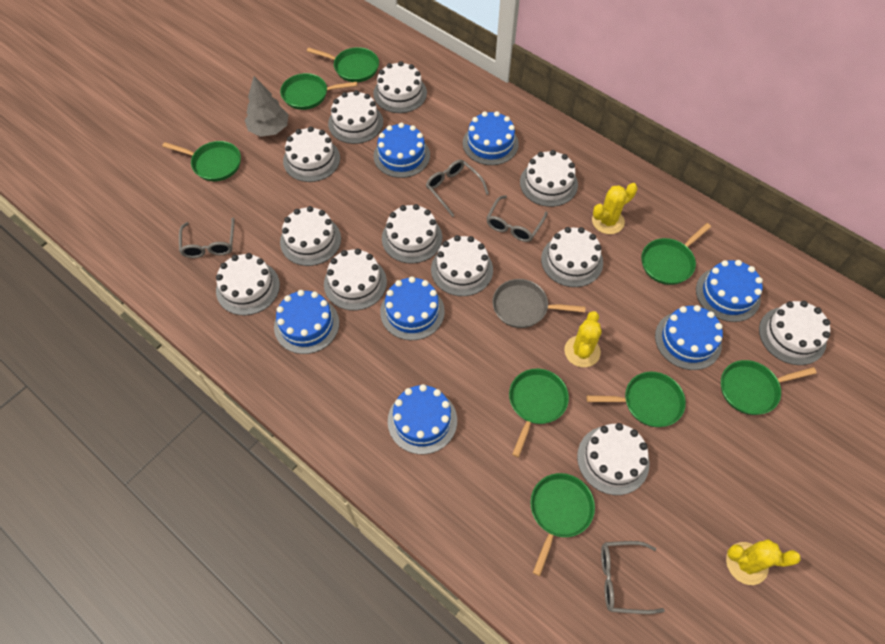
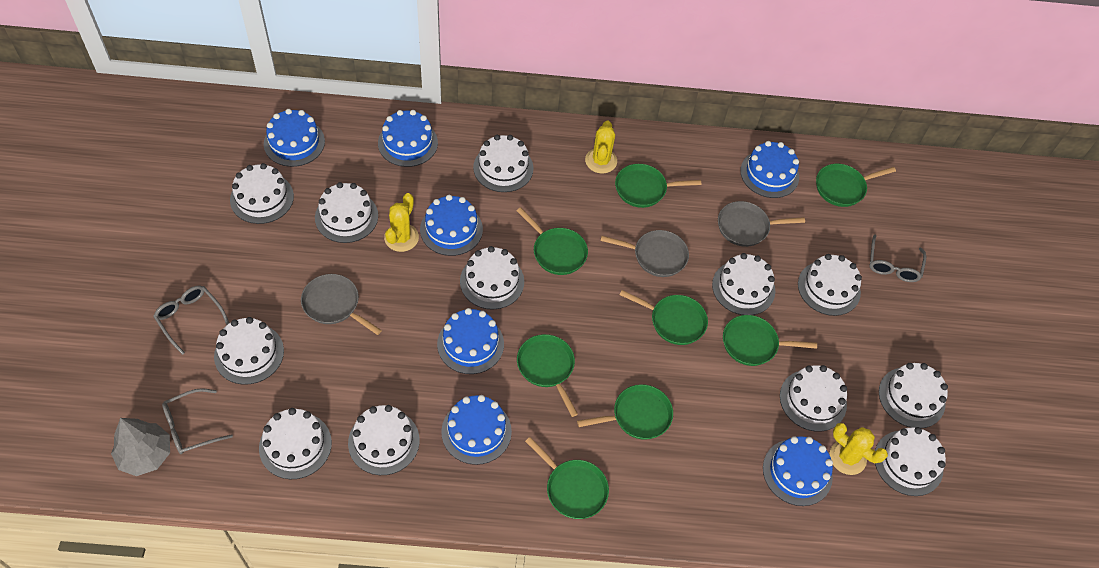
grey glasses: 4 -> 3
grey pan: 1 -> 3

